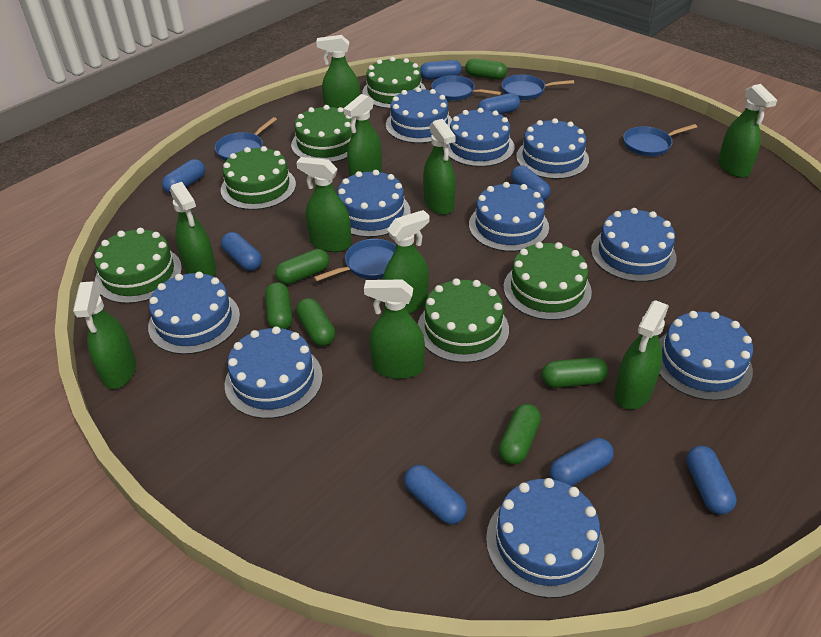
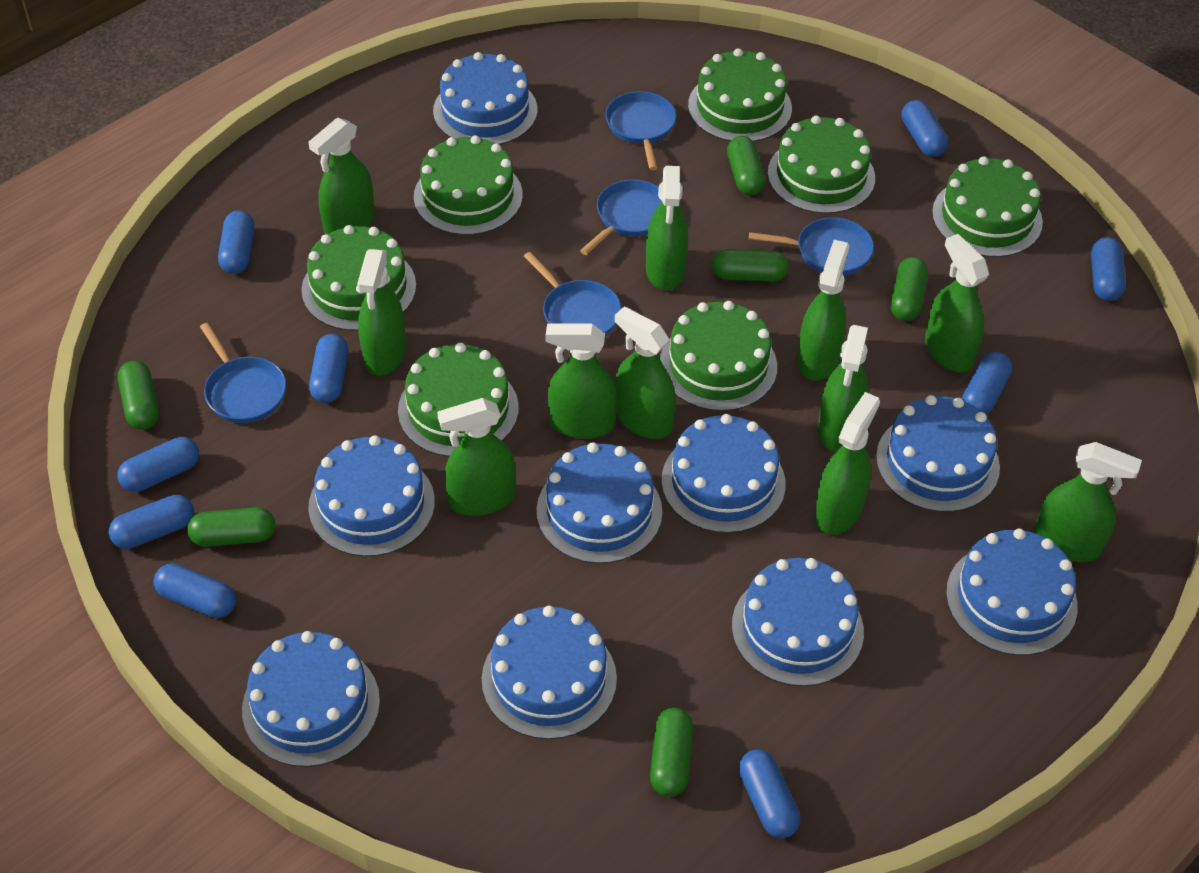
blue cake: 10 -> 9
blue capsule: 8 -> 9
green cake: 6 -> 7
green spray bottle: 10 -> 11

